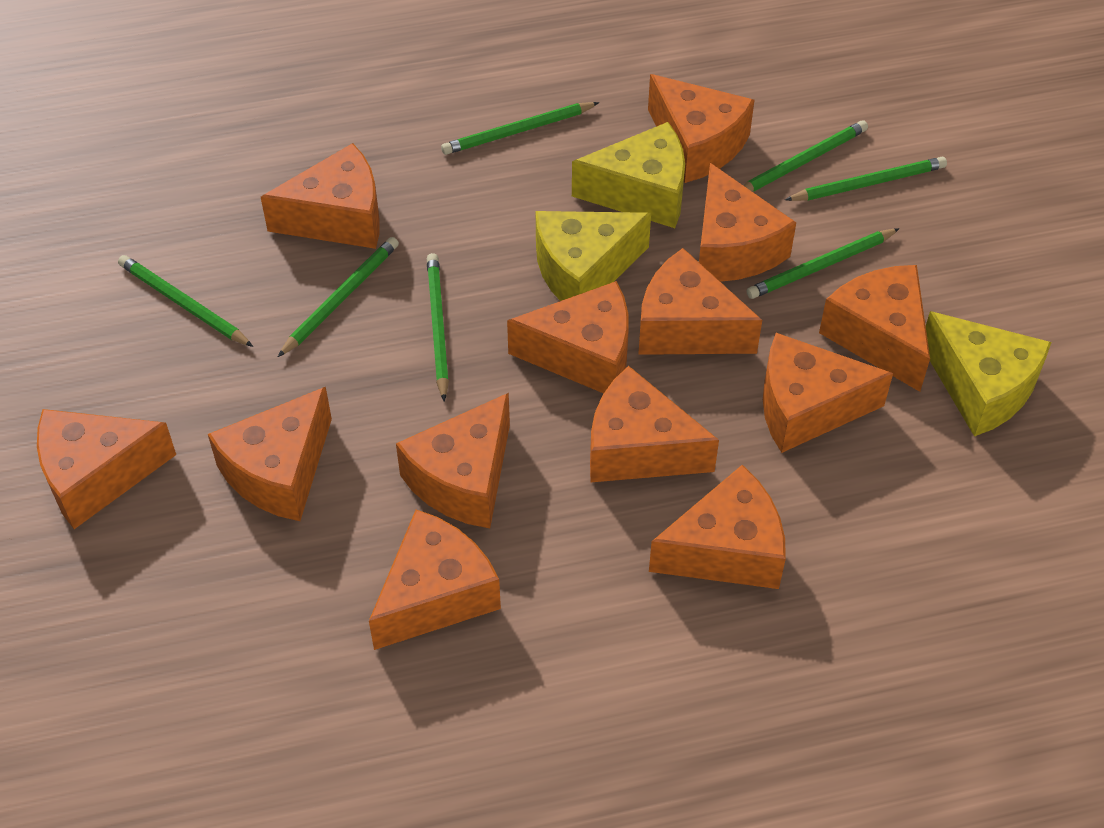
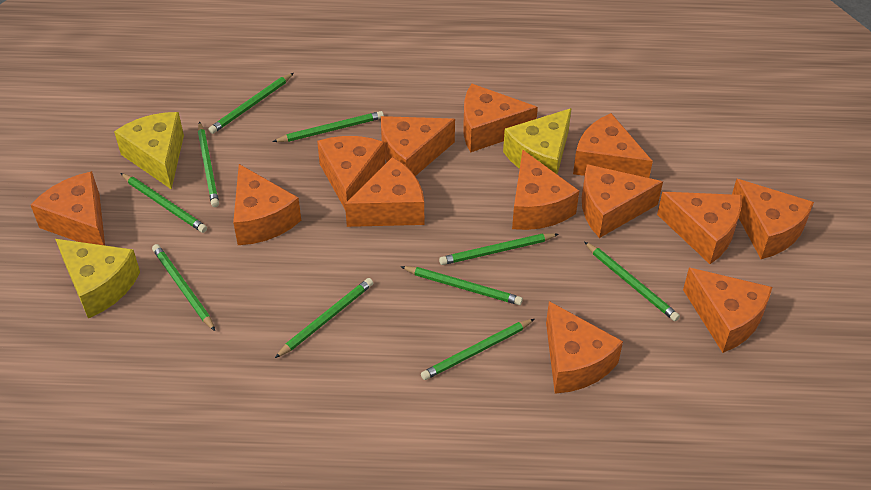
green pencil: 7 -> 10

